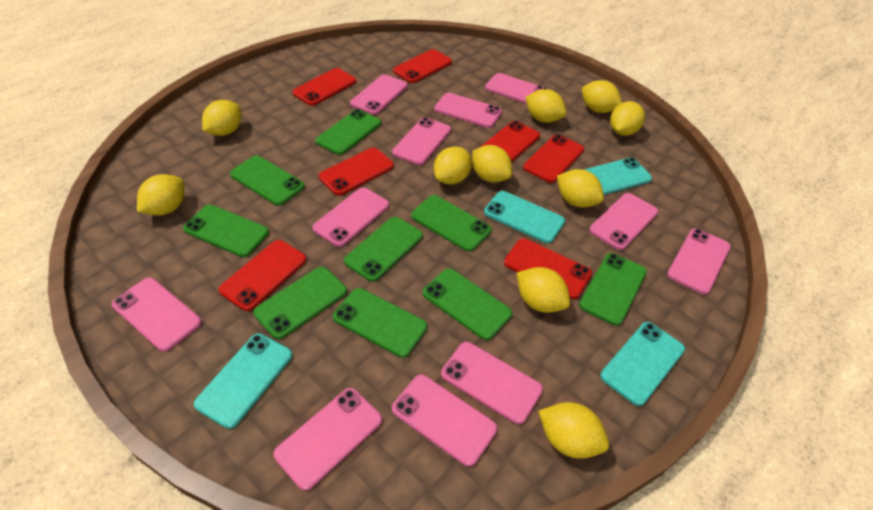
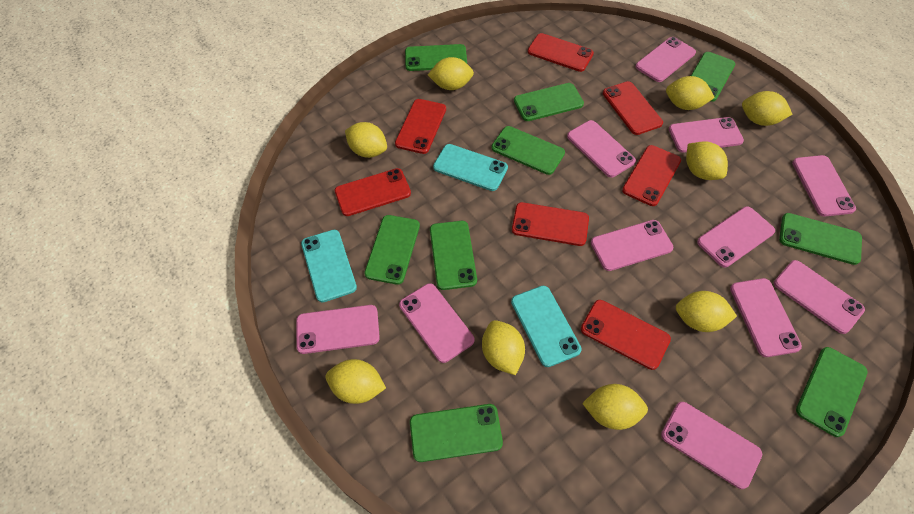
turquoise phone: 4 -> 3
yellow lemon: 10 -> 9

